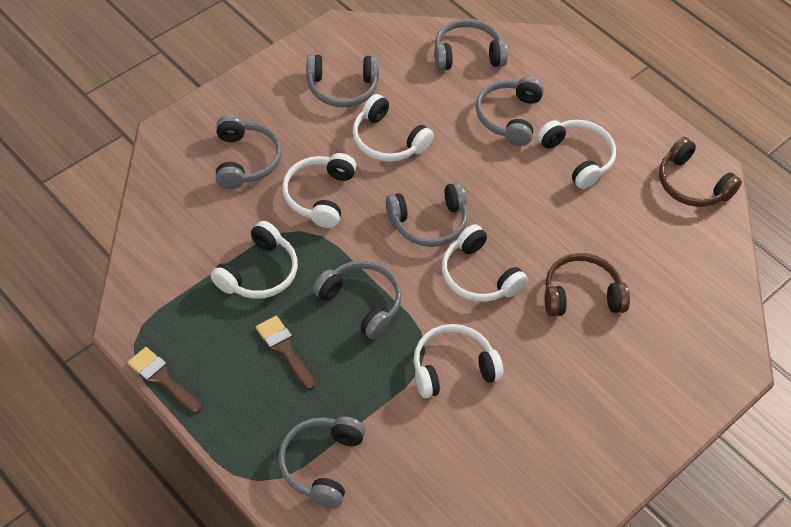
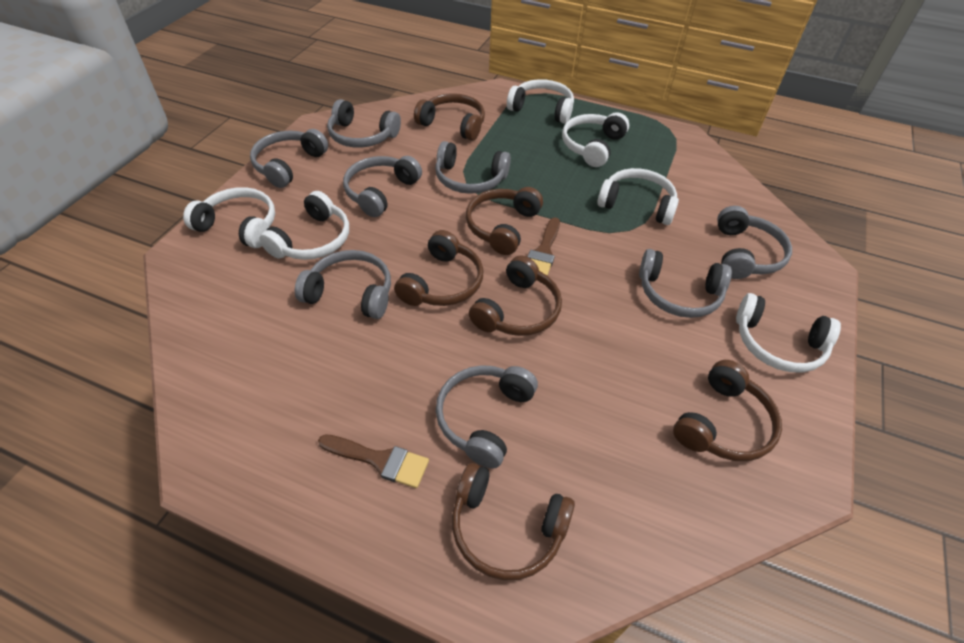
brown headphones: 2 -> 6
grey headphones: 7 -> 8

